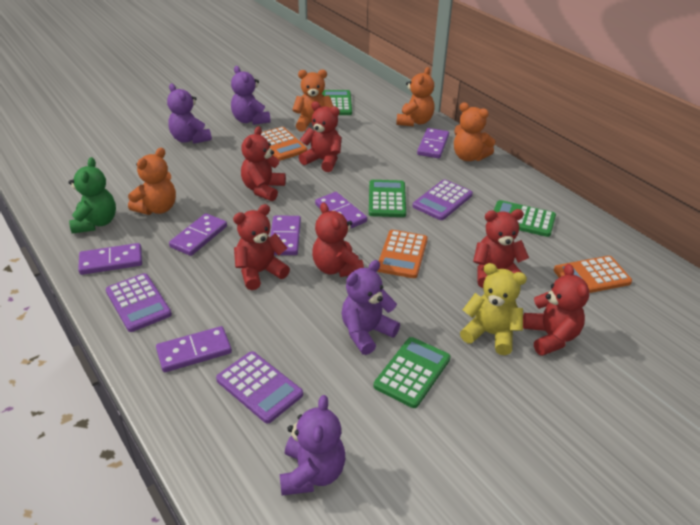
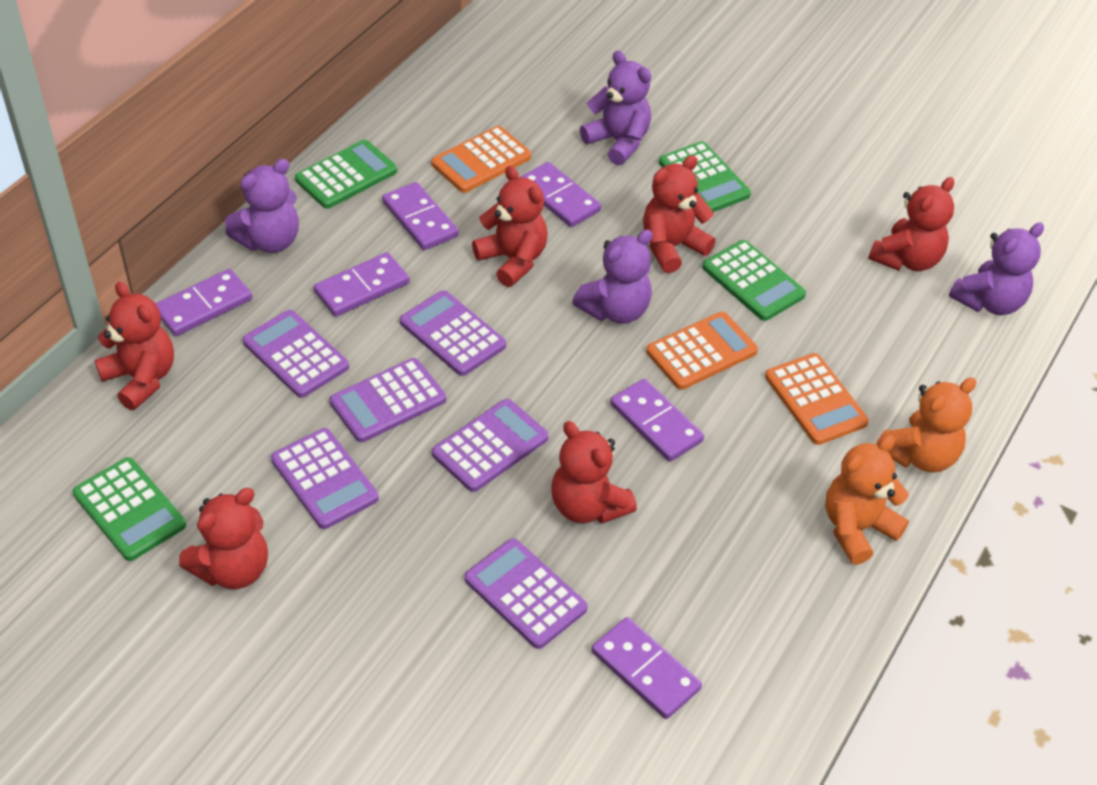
green teddy bear: 1 -> 0
orange teddy bear: 4 -> 2
purple calculator: 3 -> 6
yellow teddy bear: 1 -> 0

